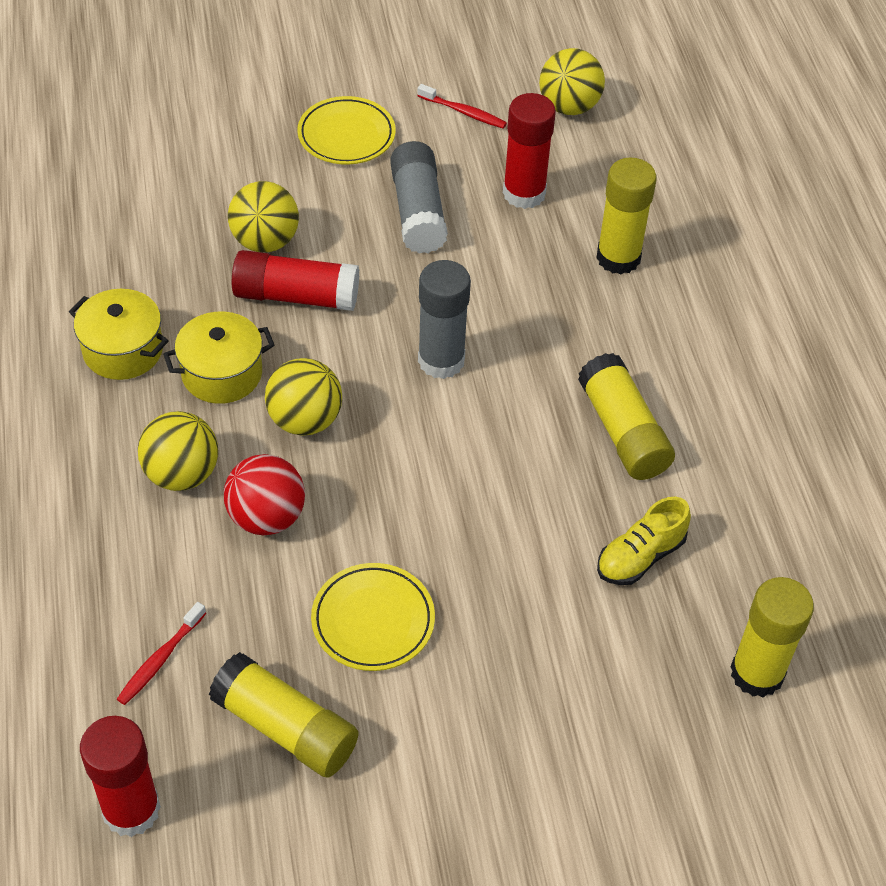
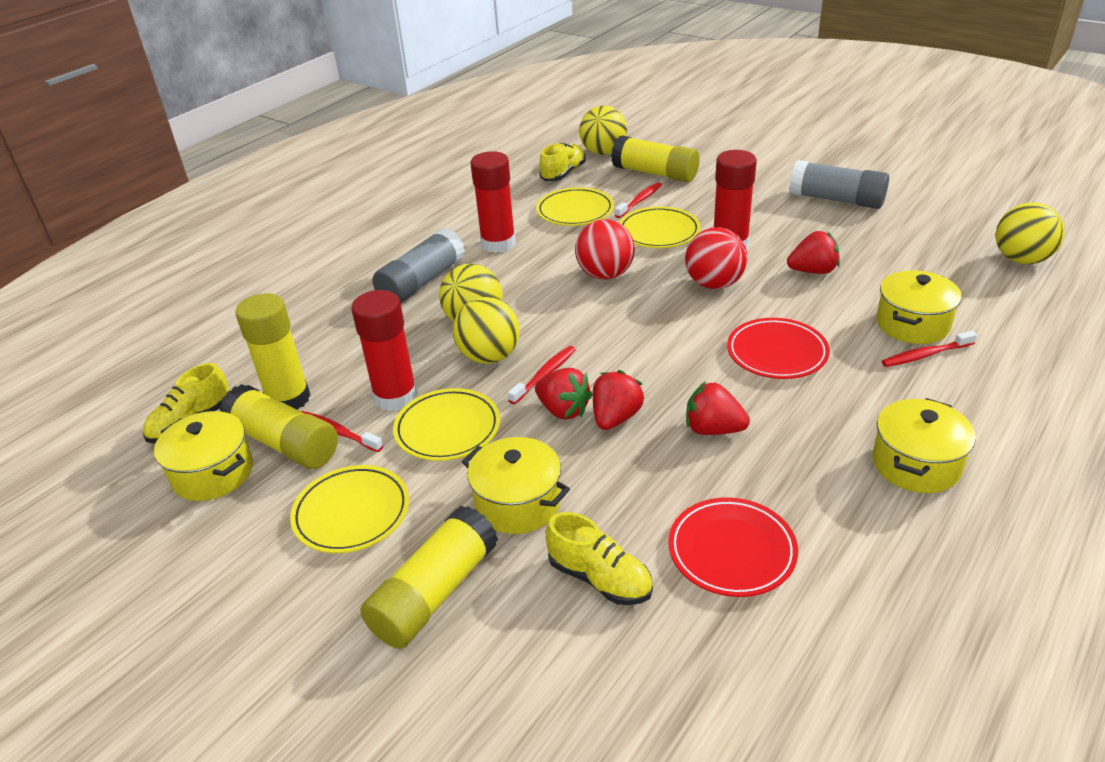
red ball: 1 -> 2
red plate: 0 -> 2
red strawberry: 0 -> 4
red toothbrush: 2 -> 4
yellow plate: 2 -> 4
yellow pot: 2 -> 4
yellow shoe: 1 -> 3

